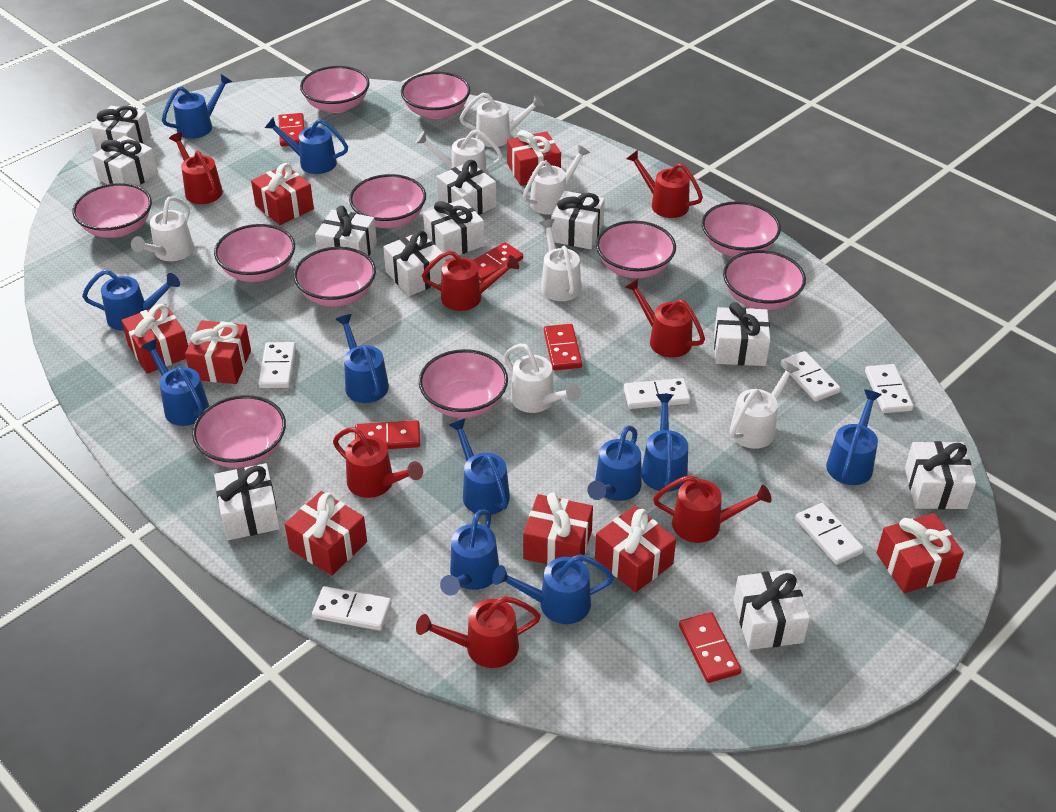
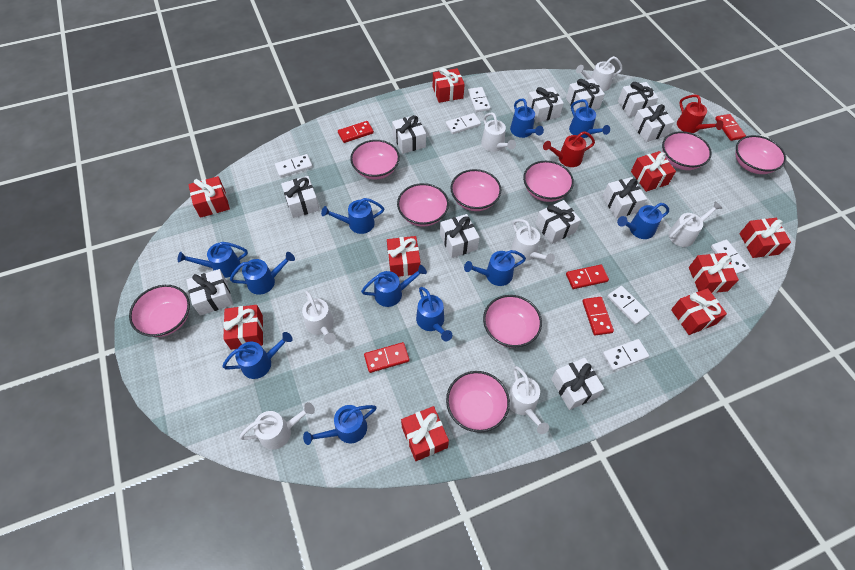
pink bowl: 11 -> 9
red gift: 8 -> 9
red watering can: 7 -> 2

